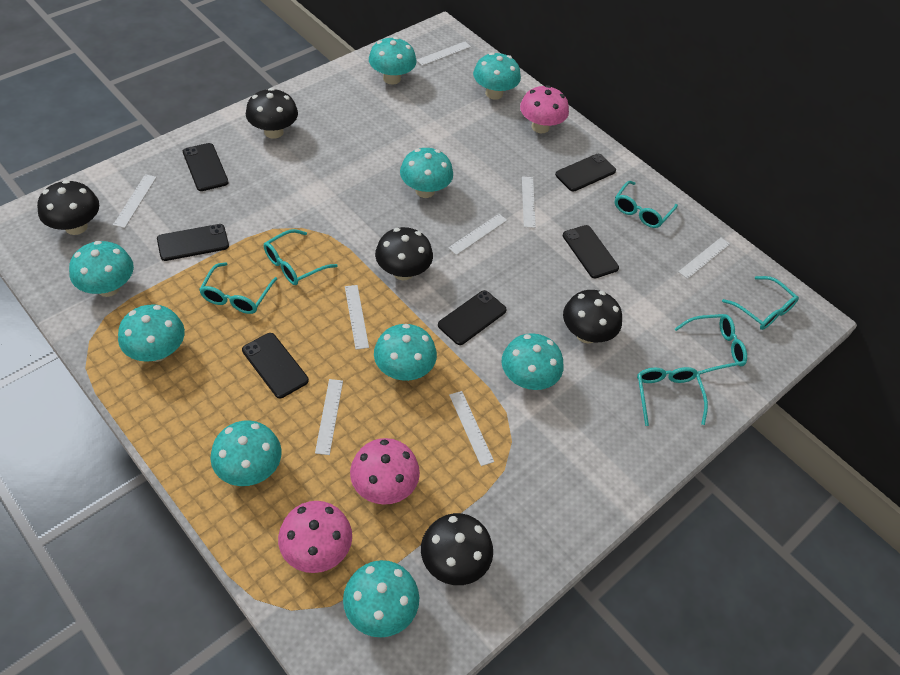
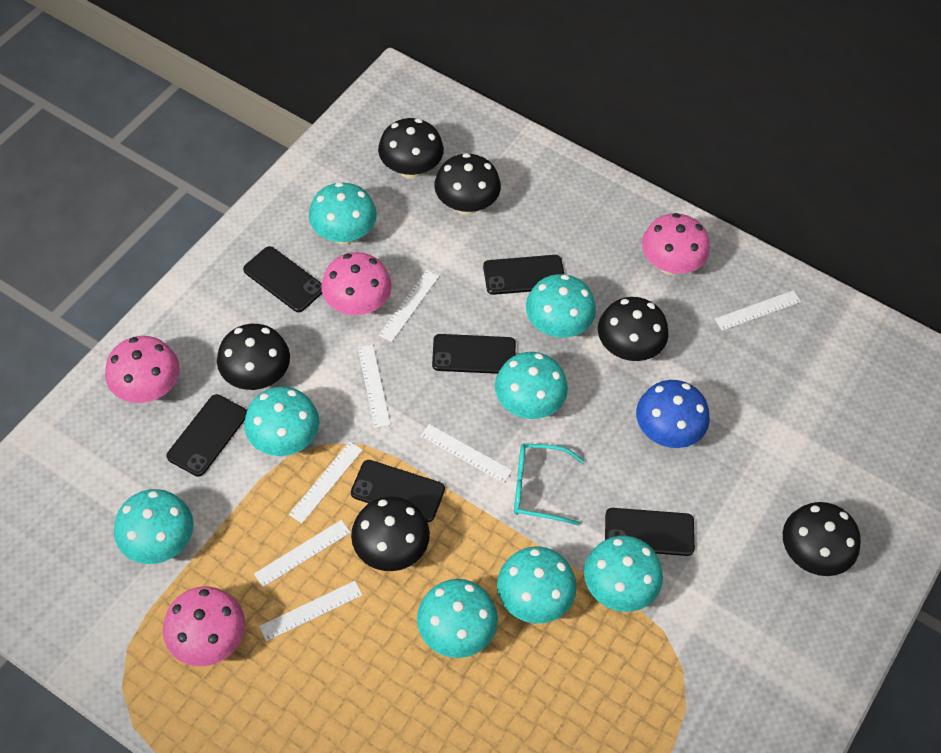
black mushroom: 5 -> 6
blue mushroom: 0 -> 1
pink mushroom: 3 -> 4
turquoise glasses: 6 -> 1
turquoise mushroom: 9 -> 8
white ruler: 8 -> 7

